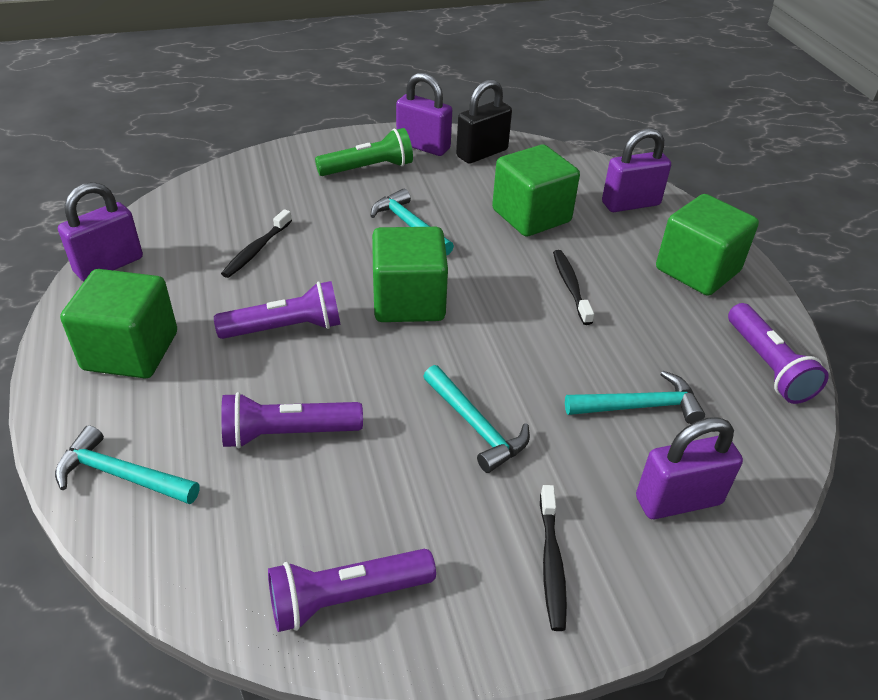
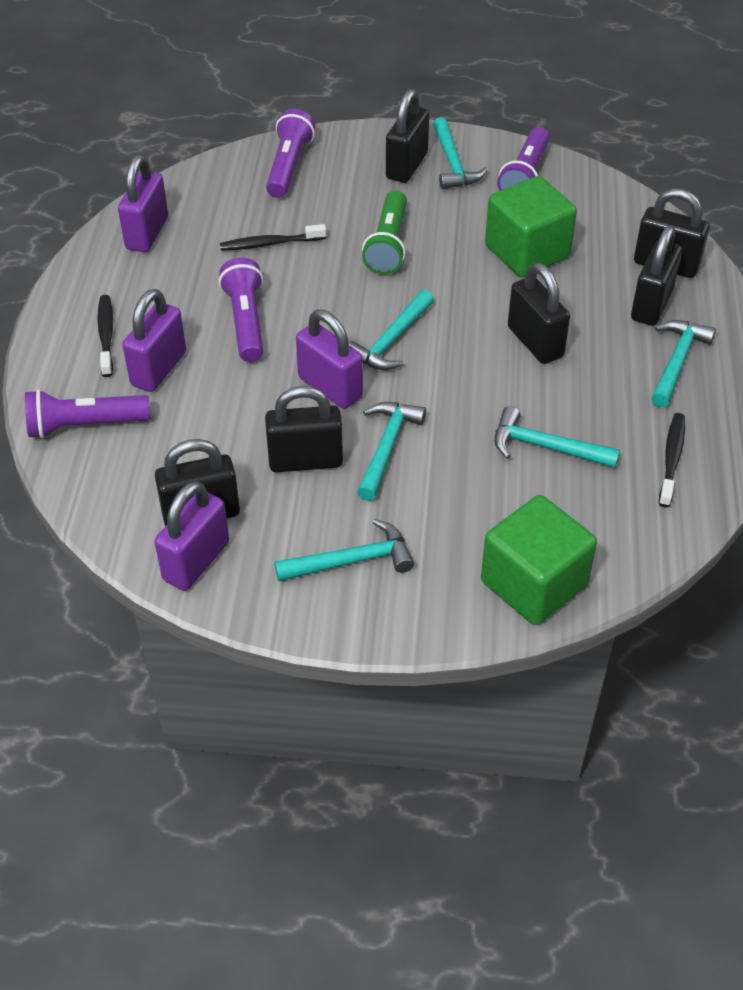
black padlock: 1 -> 6
green cube: 4 -> 2
turquoise hammer: 4 -> 6

